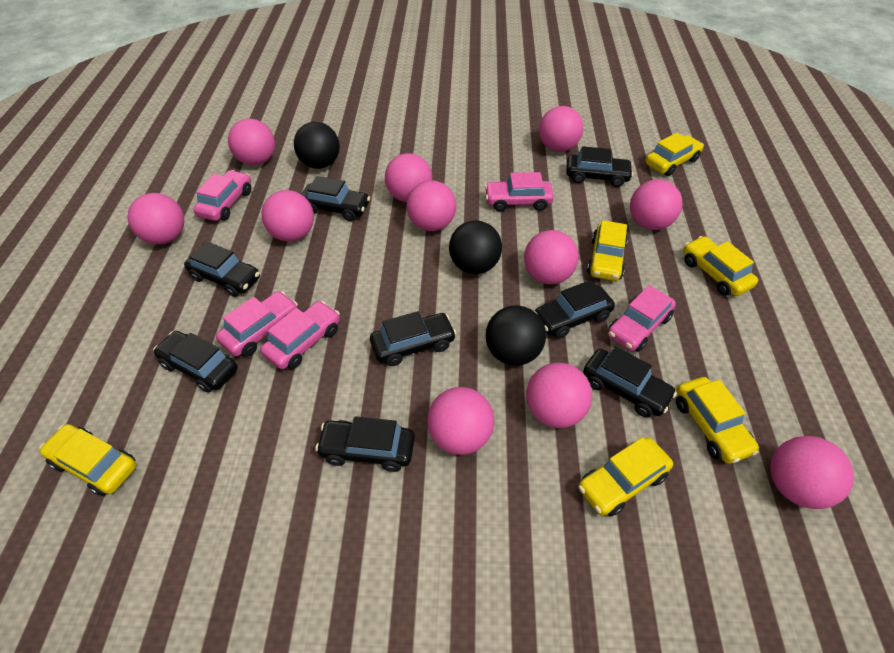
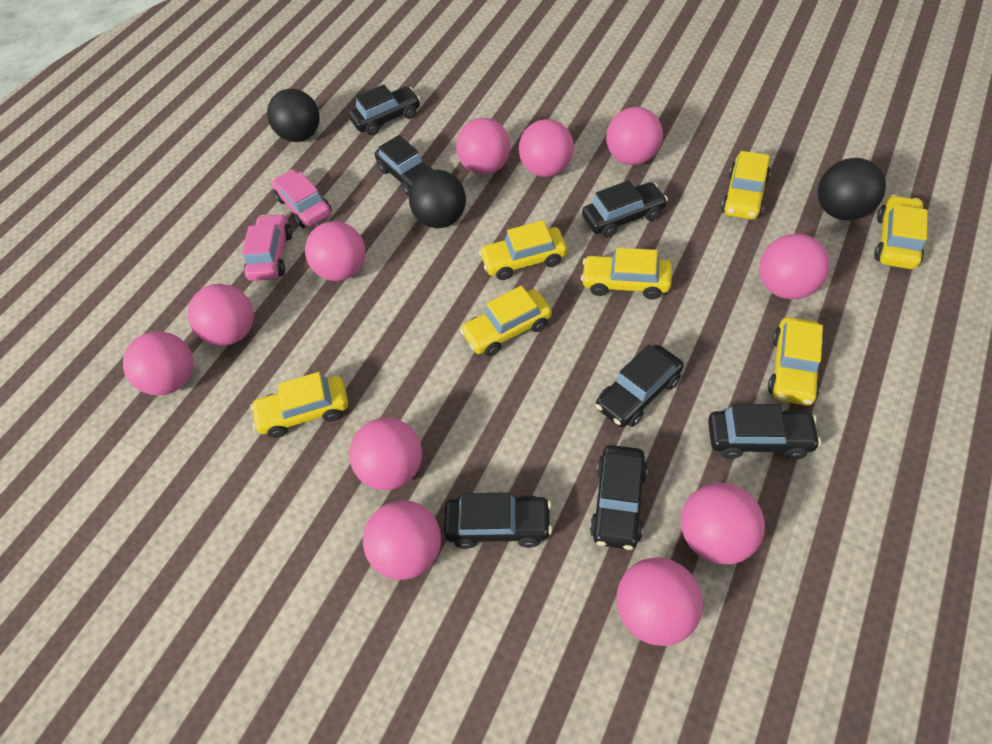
black car: 8 -> 7
pink car: 5 -> 2
yellow car: 6 -> 7

